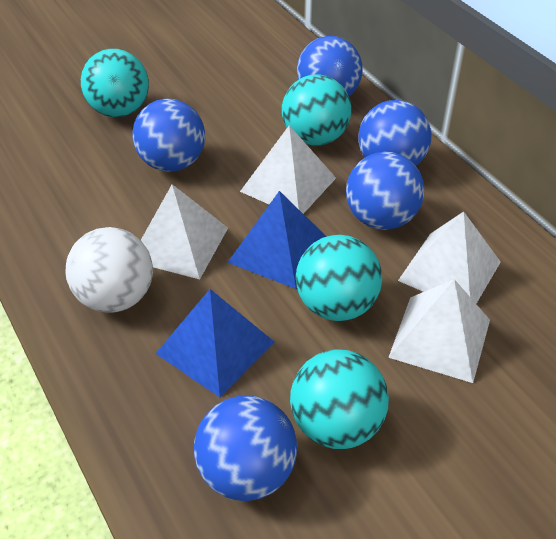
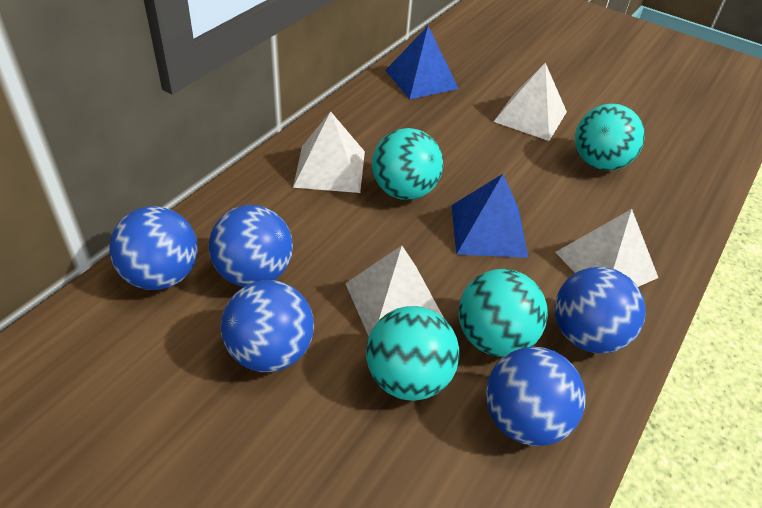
white ball: 1 -> 0

